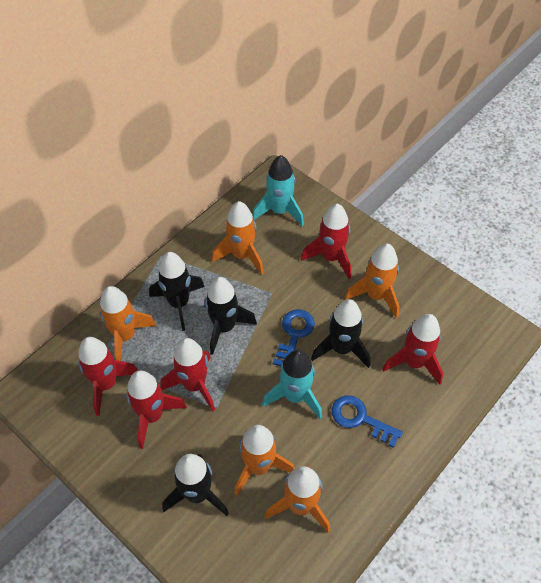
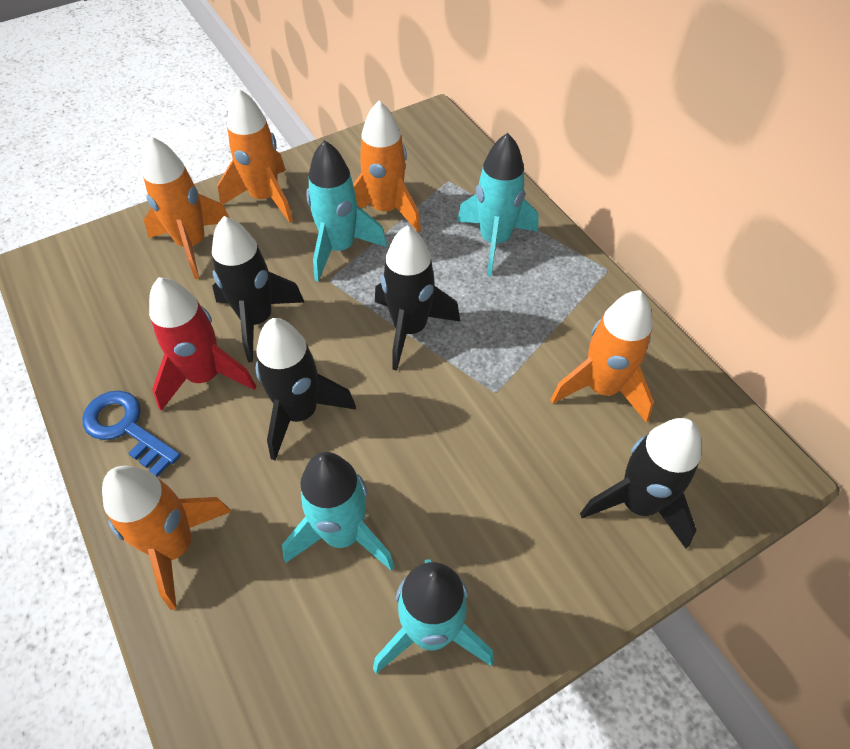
blue key: 2 -> 1
red rocket: 5 -> 1
turquoise rocket: 2 -> 4

